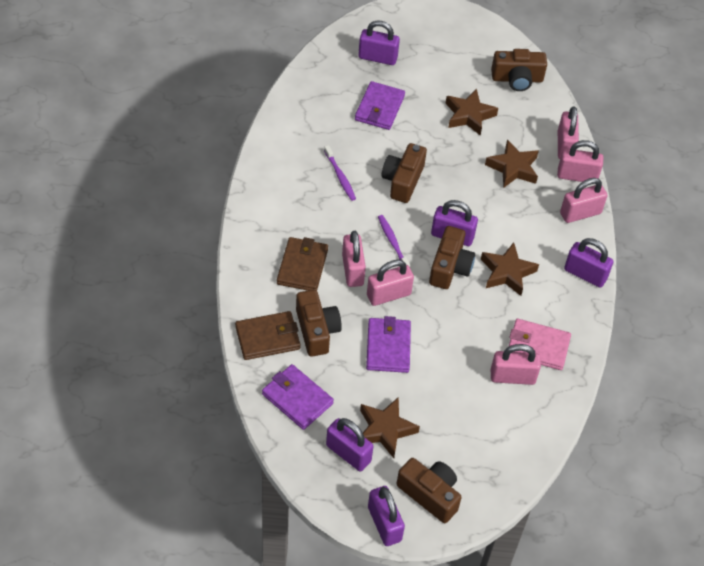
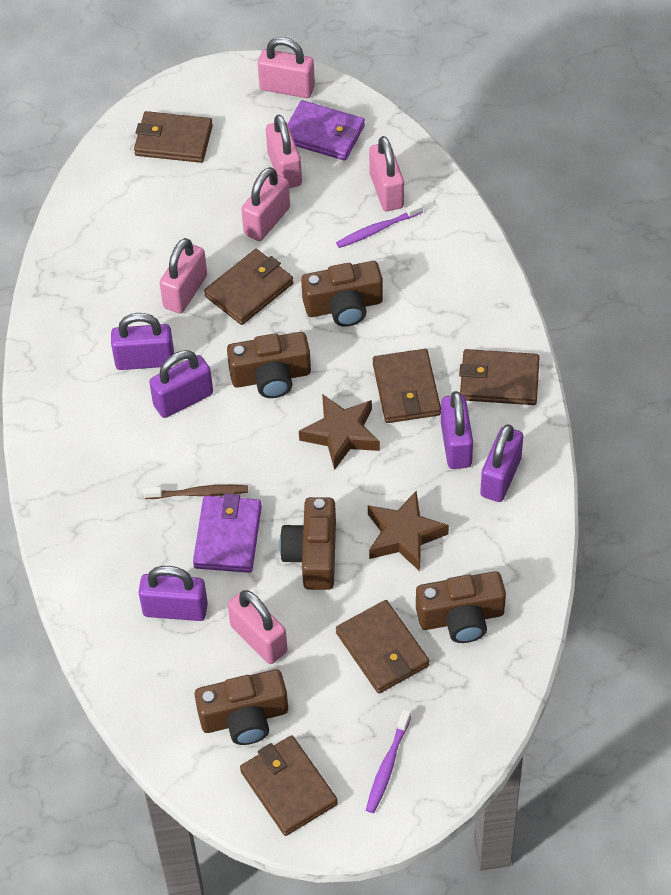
brown star: 4 -> 2
brown toothbrush: 0 -> 1
brown wallet: 2 -> 6
pink wallet: 1 -> 0
purple wallet: 3 -> 2

